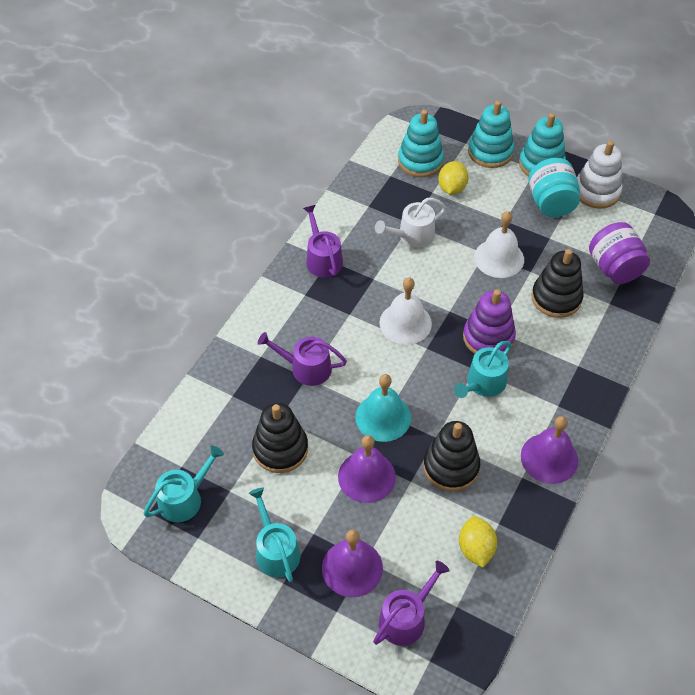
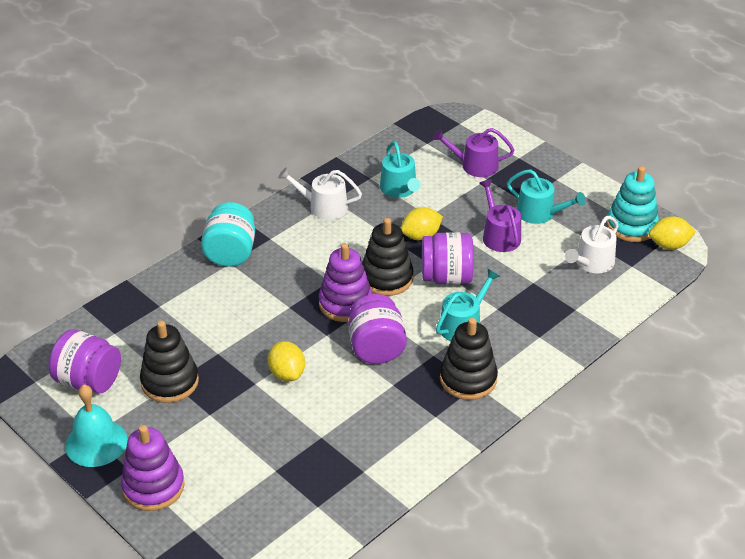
purple bell: 3 -> 0
purple jar: 1 -> 3
purple stacking toy: 1 -> 2
purple watering can: 3 -> 2
turquoise stacking toy: 3 -> 1
white bell: 2 -> 0
white stacking toy: 1 -> 0
white watering can: 1 -> 2
yellow lemon: 2 -> 3

